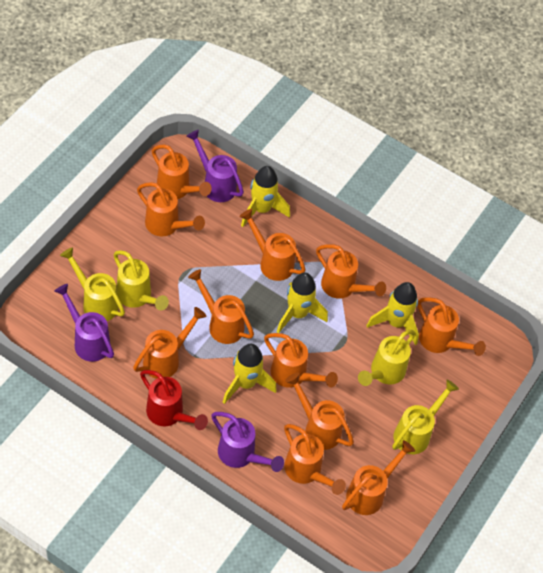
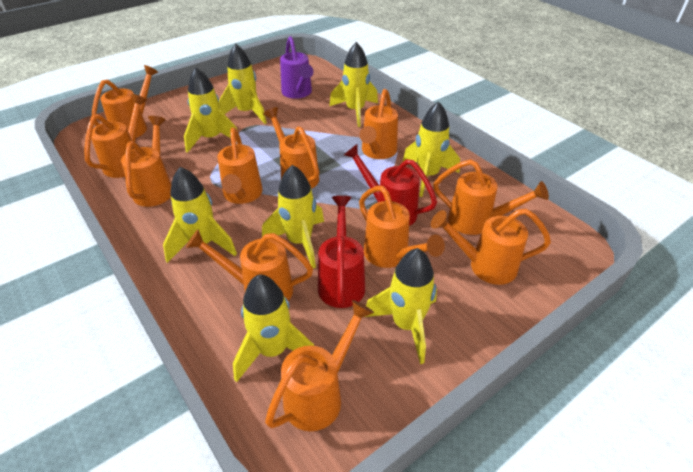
purple watering can: 3 -> 1
red watering can: 1 -> 2
yellow rocket: 4 -> 8
yellow watering can: 4 -> 0

